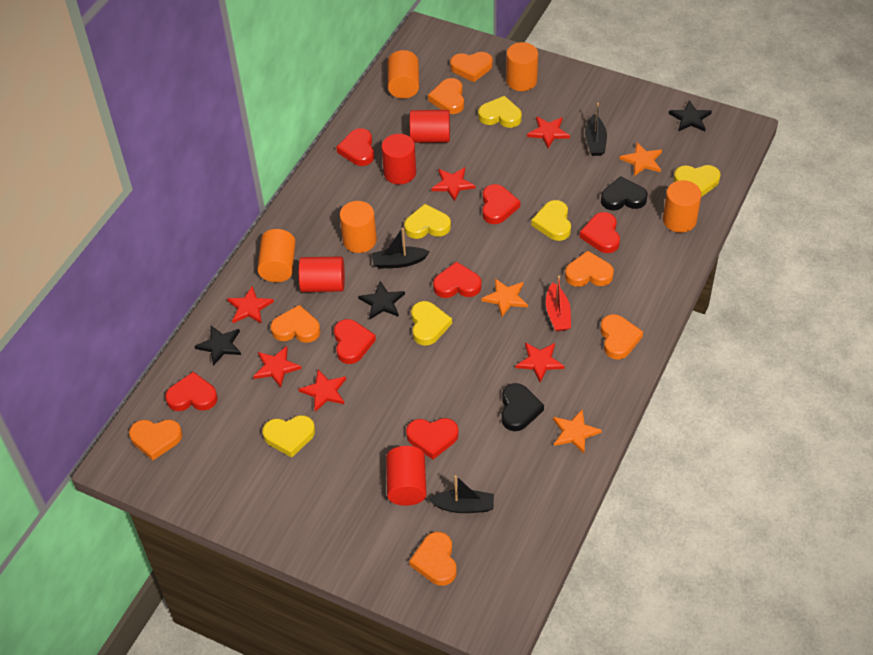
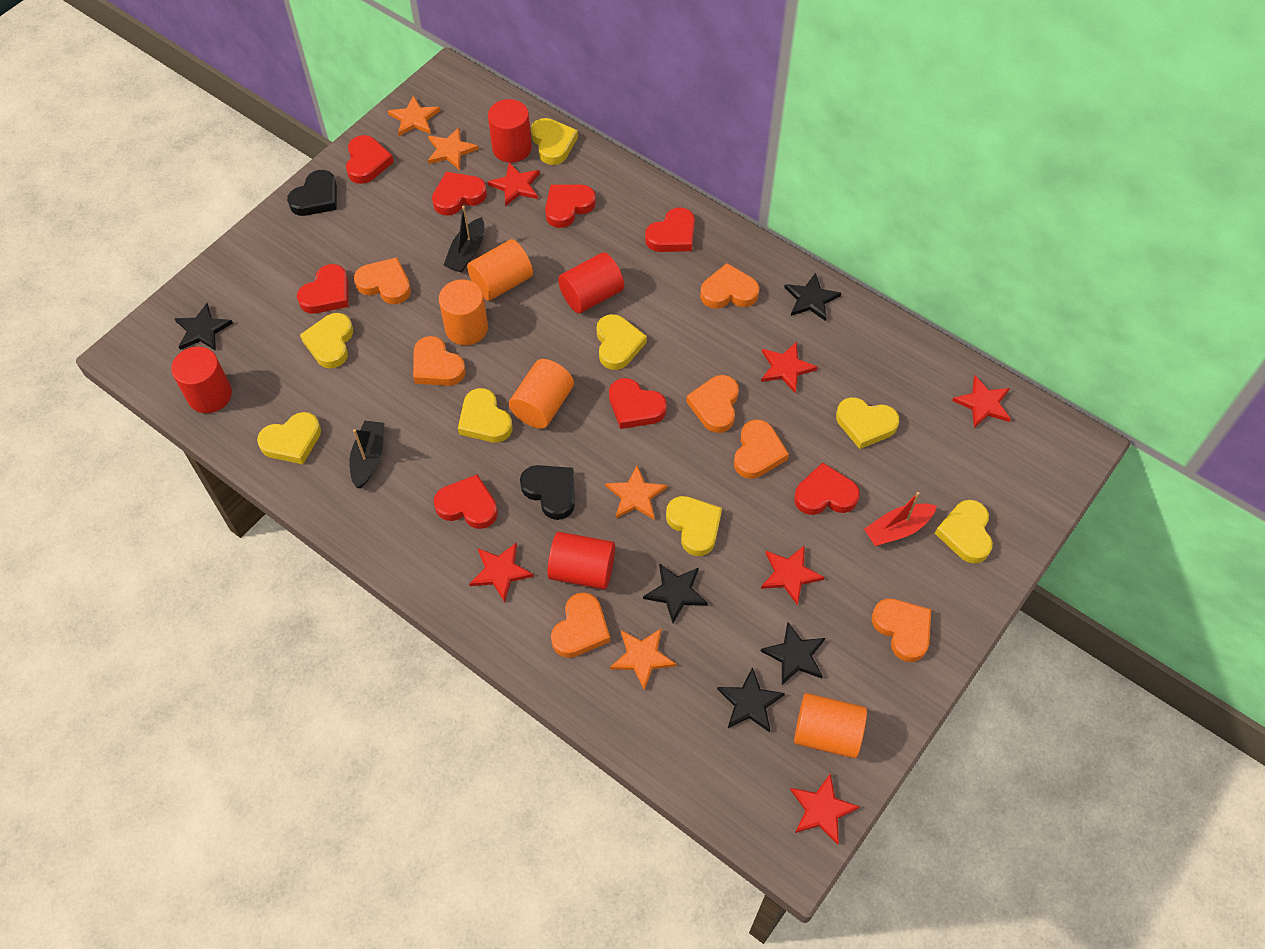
black boat: 3 -> 2
black star: 3 -> 5
orange cylinder: 5 -> 4
orange star: 3 -> 4
red heart: 7 -> 8
yellow heart: 6 -> 8

